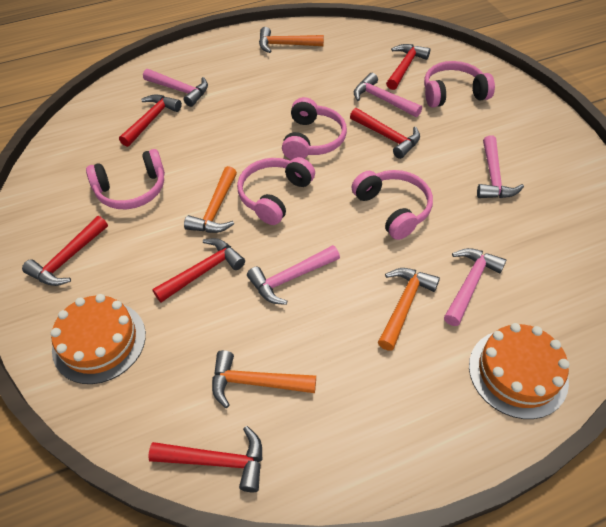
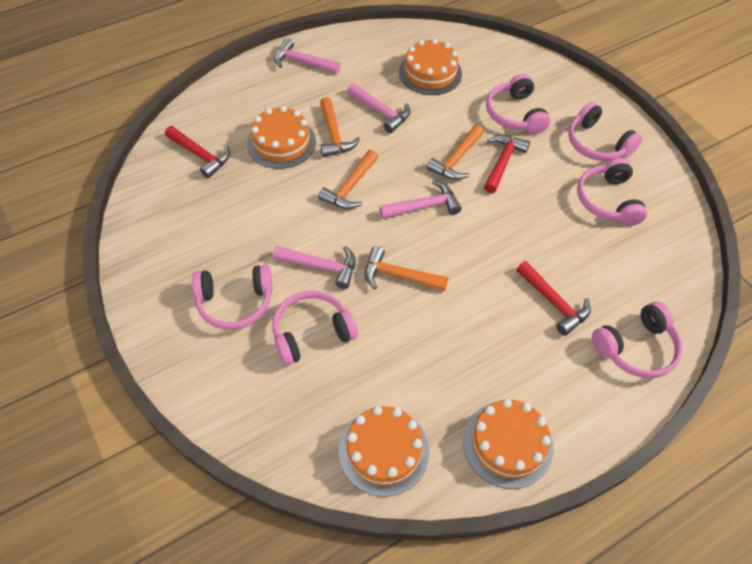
orange cake: 2 -> 4
pink hammer: 5 -> 4
pink headphones: 5 -> 6
red hammer: 6 -> 3

